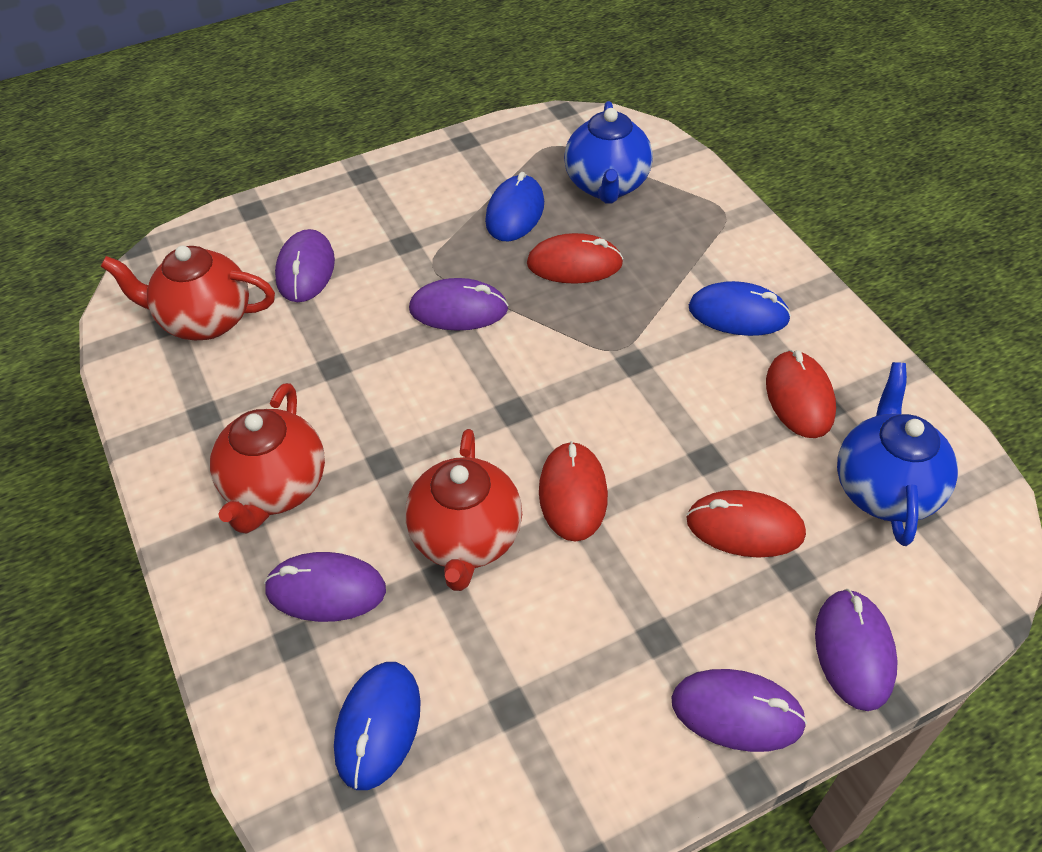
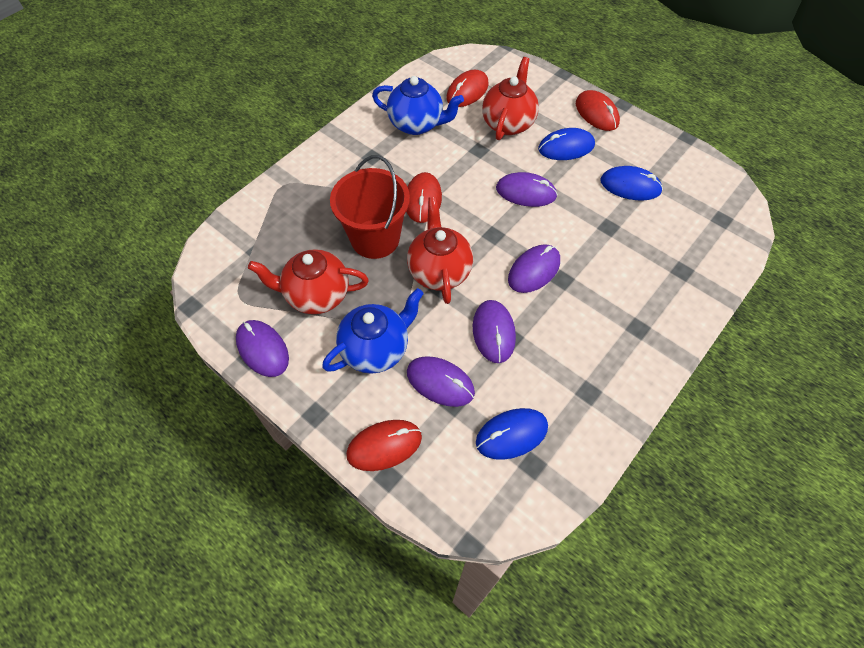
red bucket: 0 -> 1

